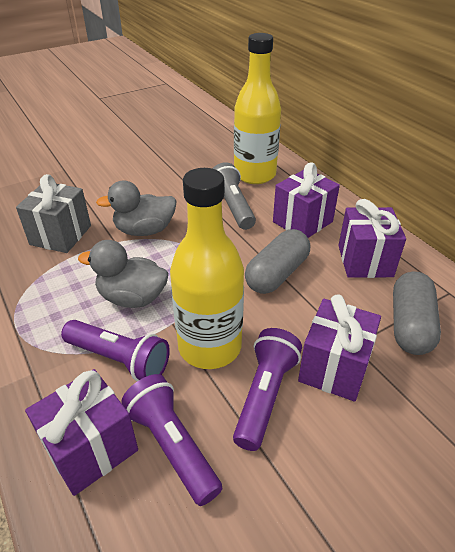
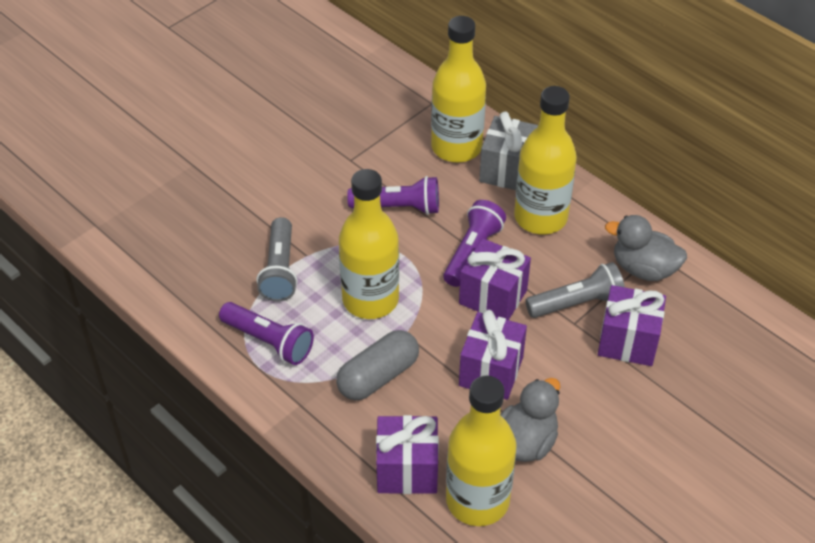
grey capsule: 2 -> 1
grey flashlight: 1 -> 2
yellow bottle: 2 -> 4

